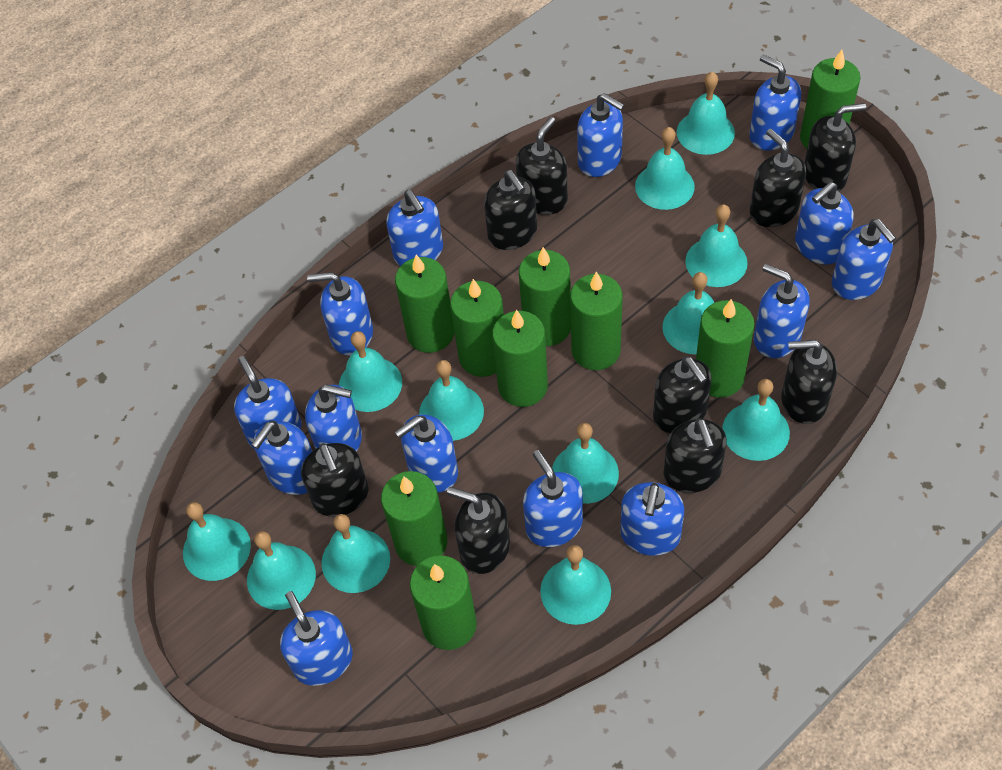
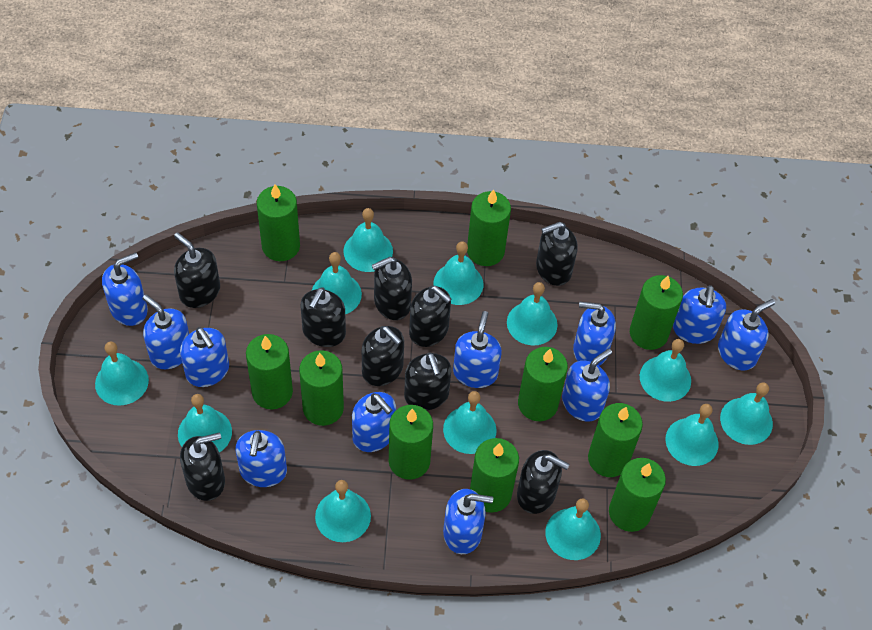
blue soap dispenser: 14 -> 11
green candle: 9 -> 10

